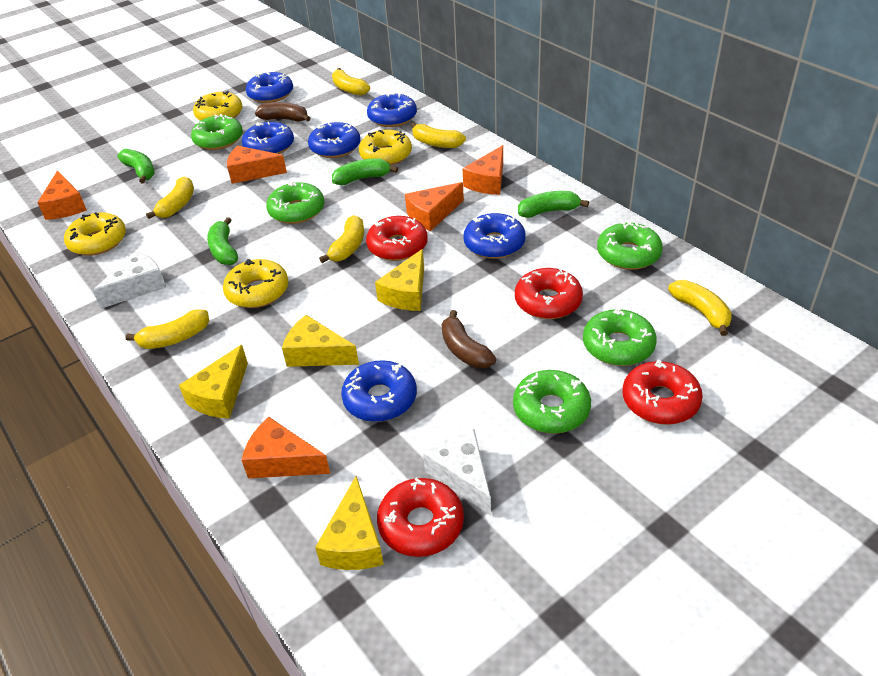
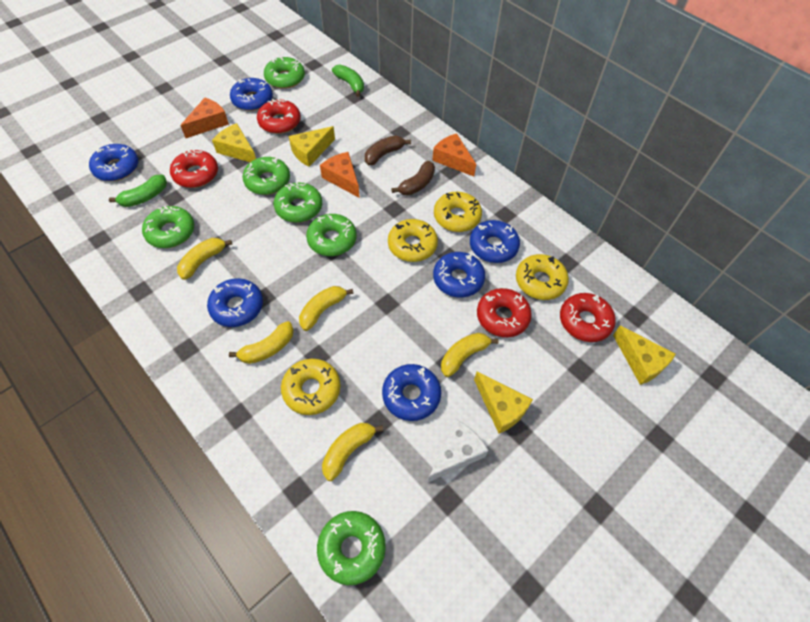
green banana: 4 -> 2
green donut: 5 -> 6
orange cheese: 5 -> 3
white cheese: 2 -> 1
yellow banana: 6 -> 5

